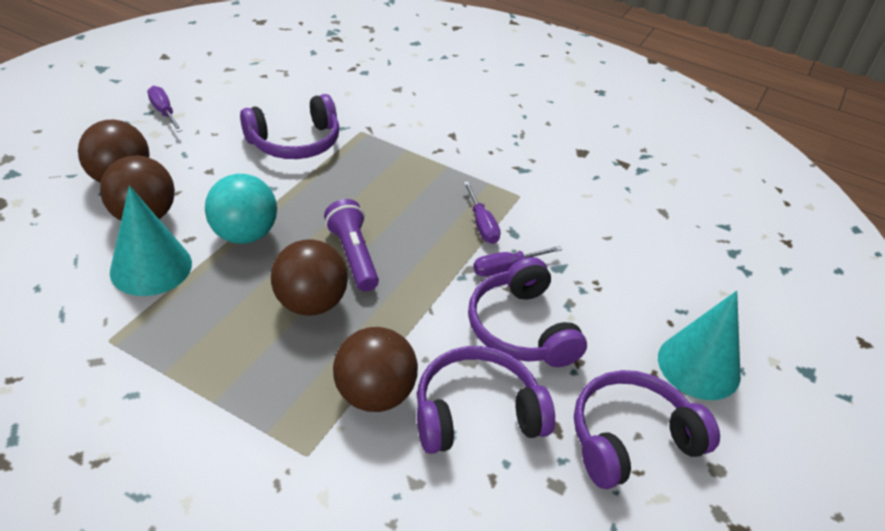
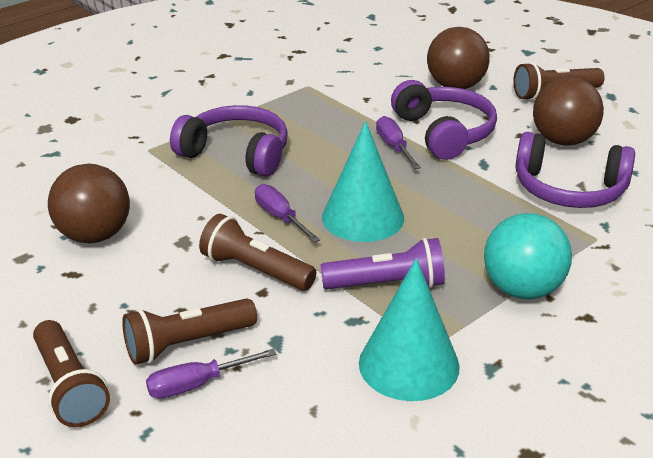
brown ball: 4 -> 3
brown flashlight: 0 -> 4
purple headphones: 4 -> 3

